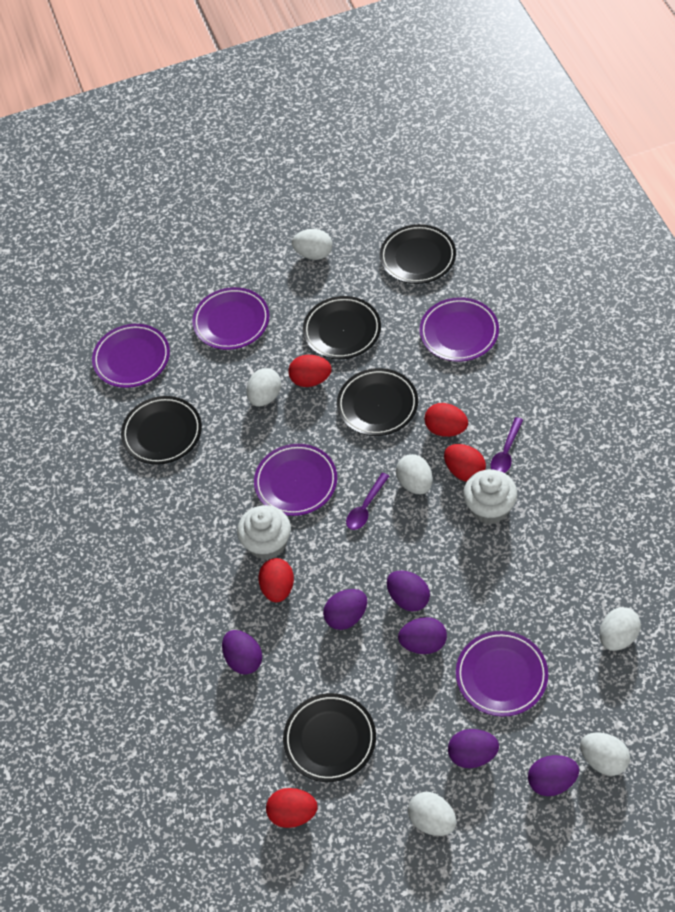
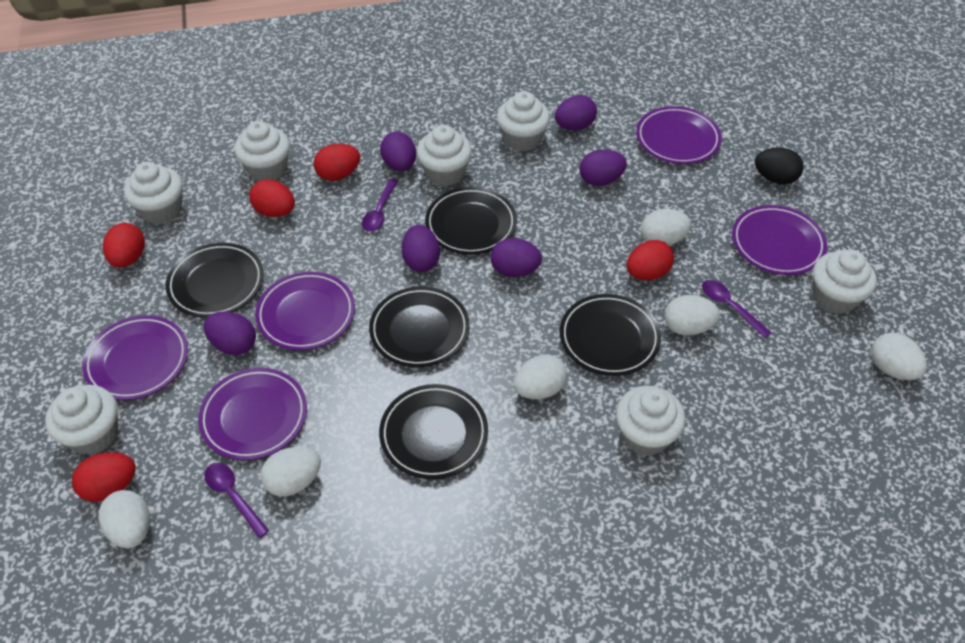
black egg: 0 -> 1
purple spoon: 2 -> 3
white cupcake: 2 -> 7

